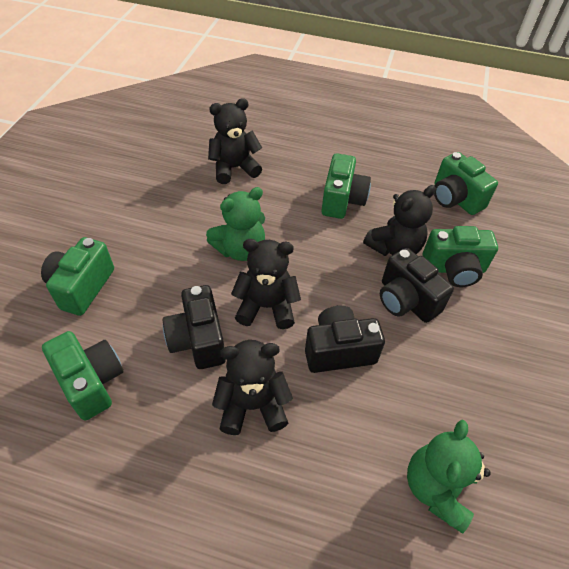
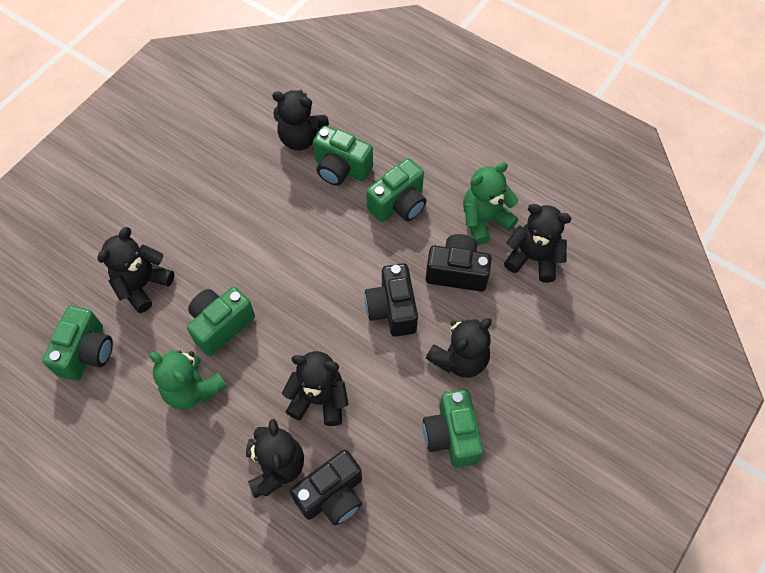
black teddy bear: 4 -> 6

